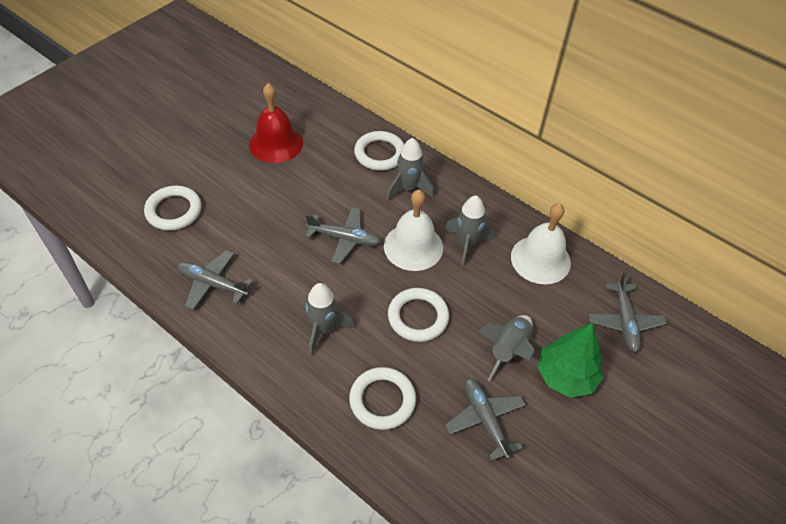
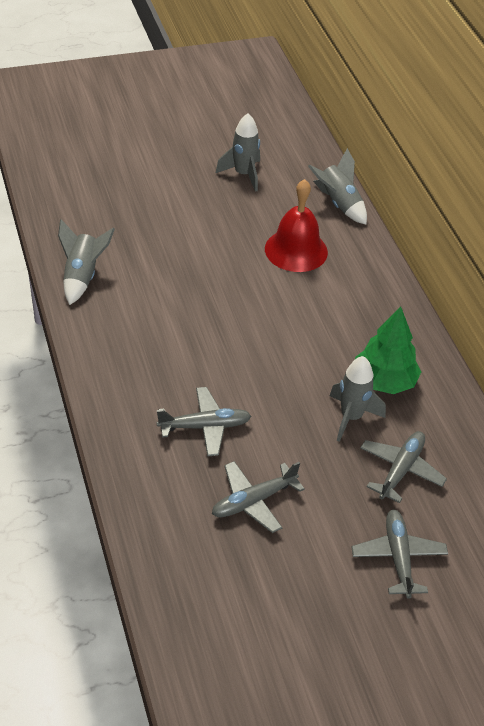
white bell: 2 -> 0
white ring: 4 -> 0

